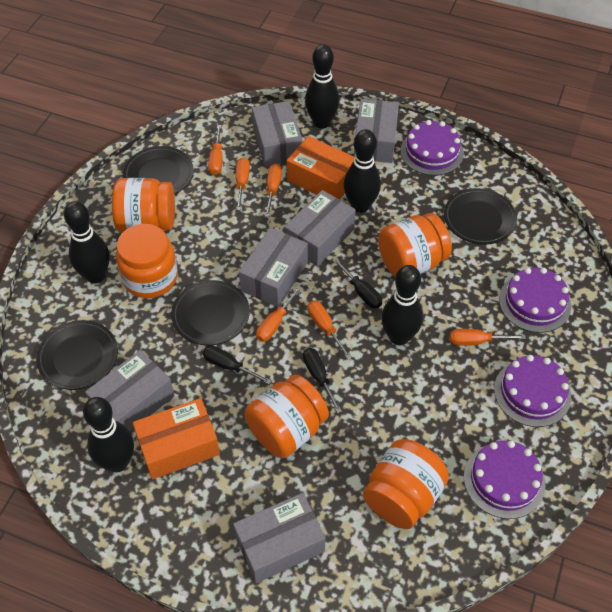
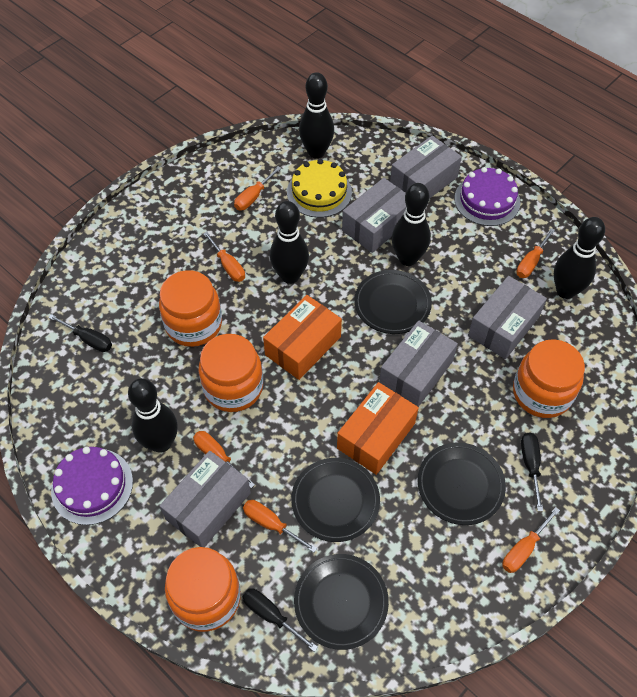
grey box: 6 -> 5
orange jar: 5 -> 4
purple cake: 4 -> 2
yellow cake: 0 -> 1

